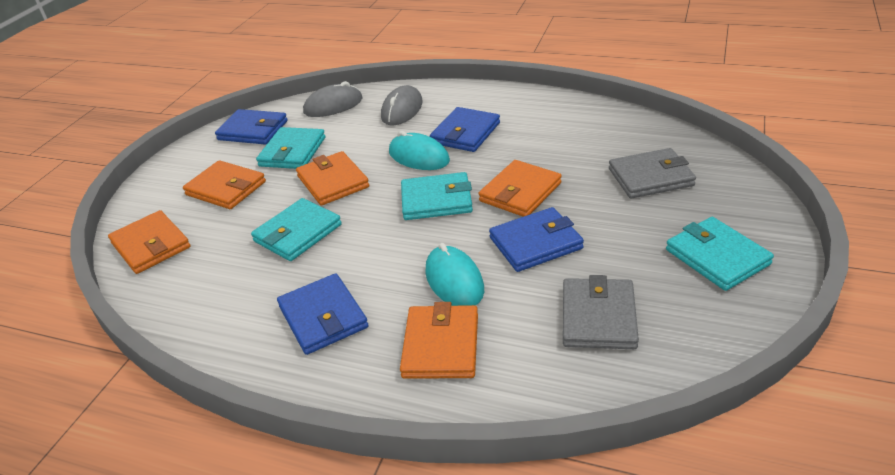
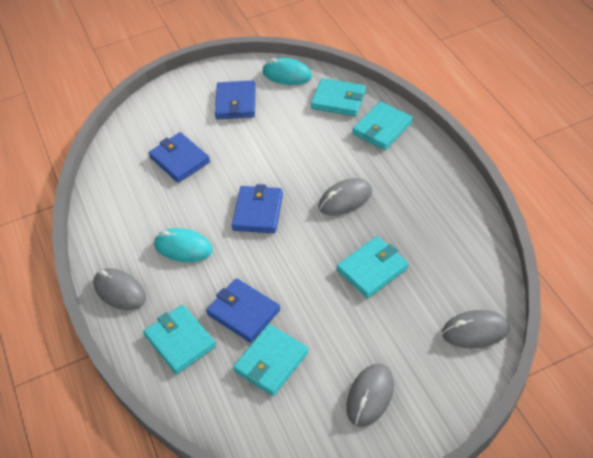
grey mouse: 2 -> 4
grey wallet: 2 -> 0
orange wallet: 5 -> 0
turquoise wallet: 4 -> 5

